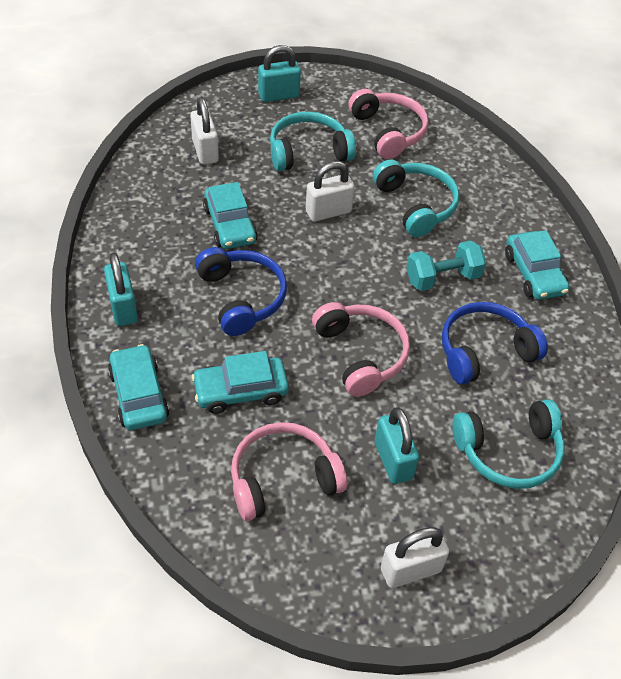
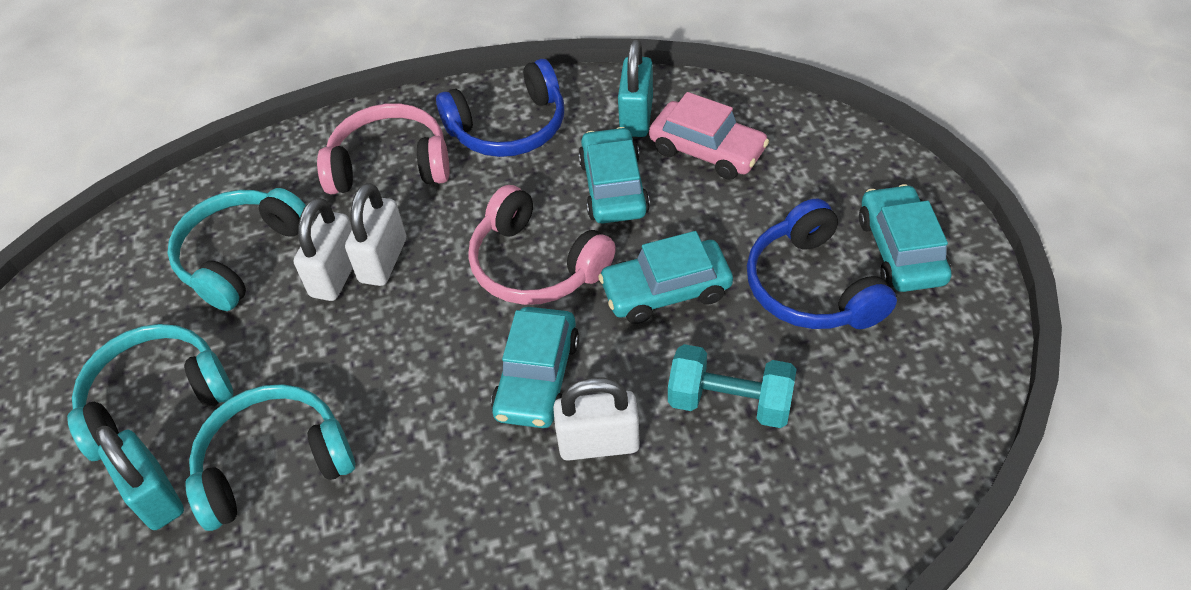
pink car: 0 -> 1
pink headphones: 3 -> 2
turquoise padlock: 3 -> 2

